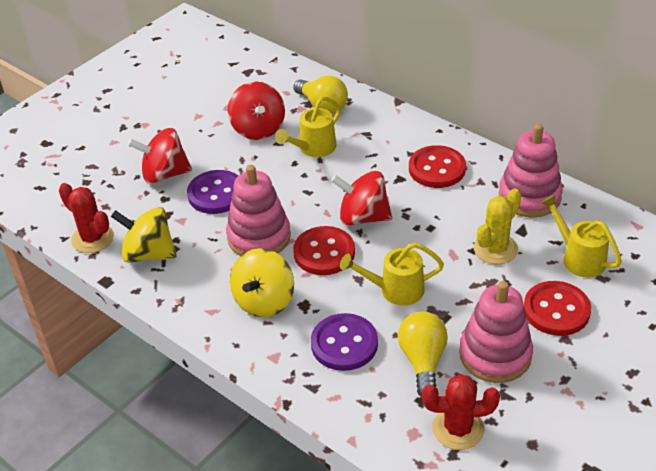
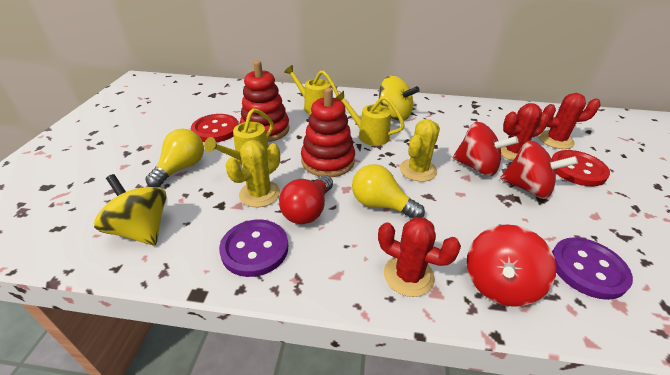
pink stacking toy: 3 -> 0
red button: 3 -> 2
red cactus: 2 -> 3
red light bulb: 0 -> 1
red stacking toy: 0 -> 2
yellow cactus: 1 -> 2

